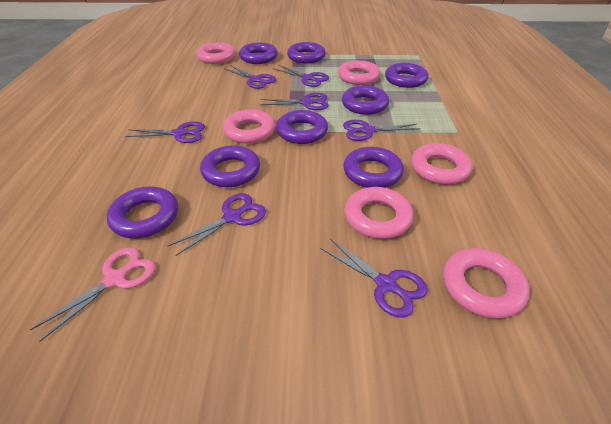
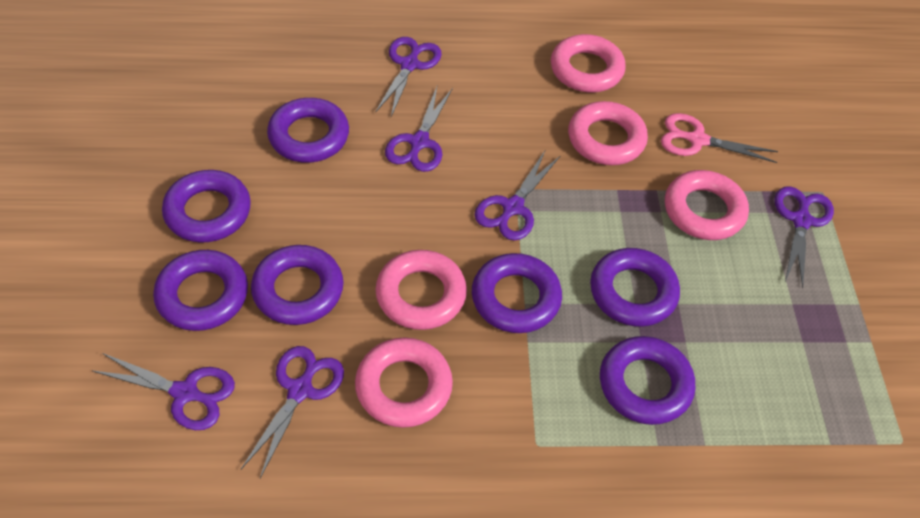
pink ring: 6 -> 5
purple ring: 8 -> 7
purple scissors: 7 -> 6

